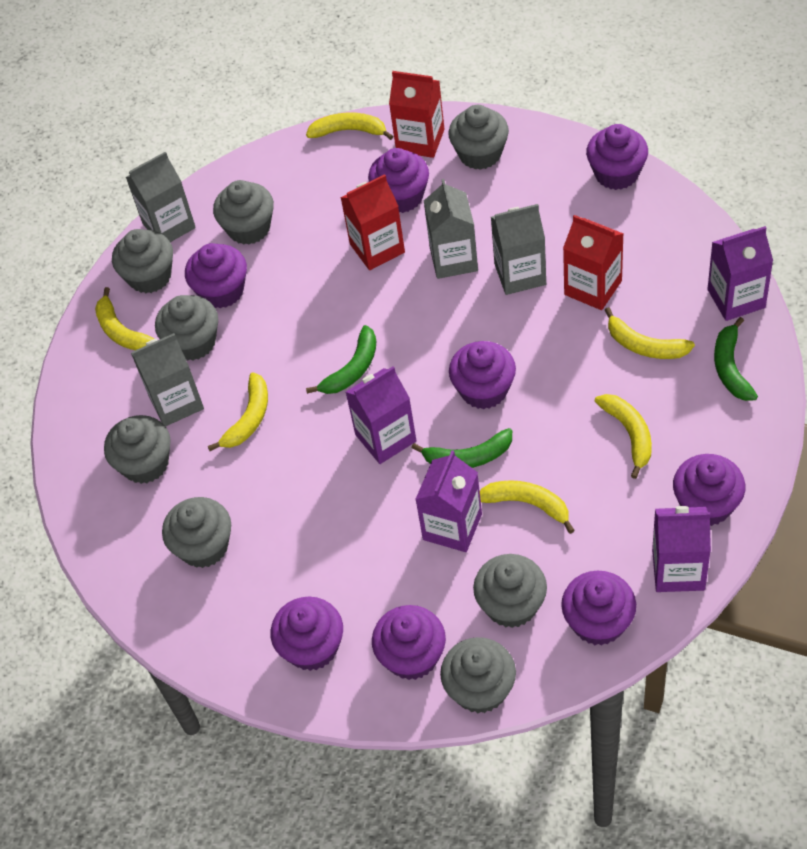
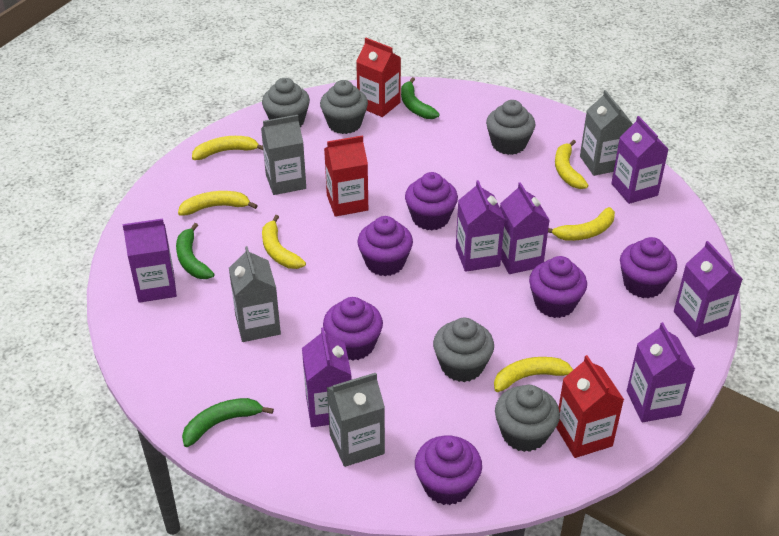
grey cupcake: 8 -> 5
purple carton: 4 -> 7
purple cupcake: 8 -> 6

